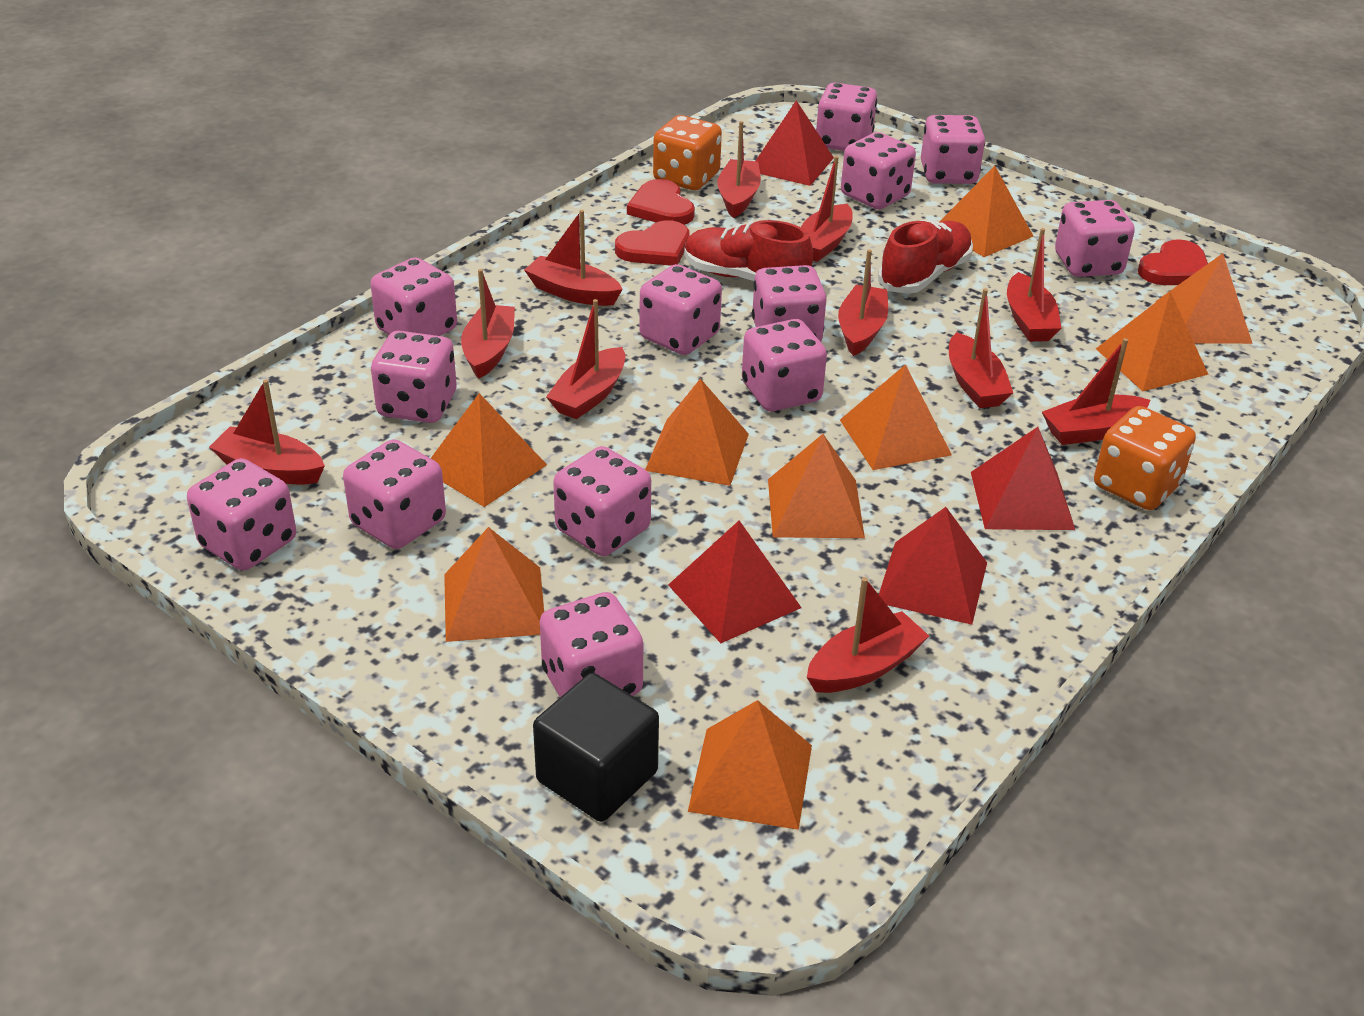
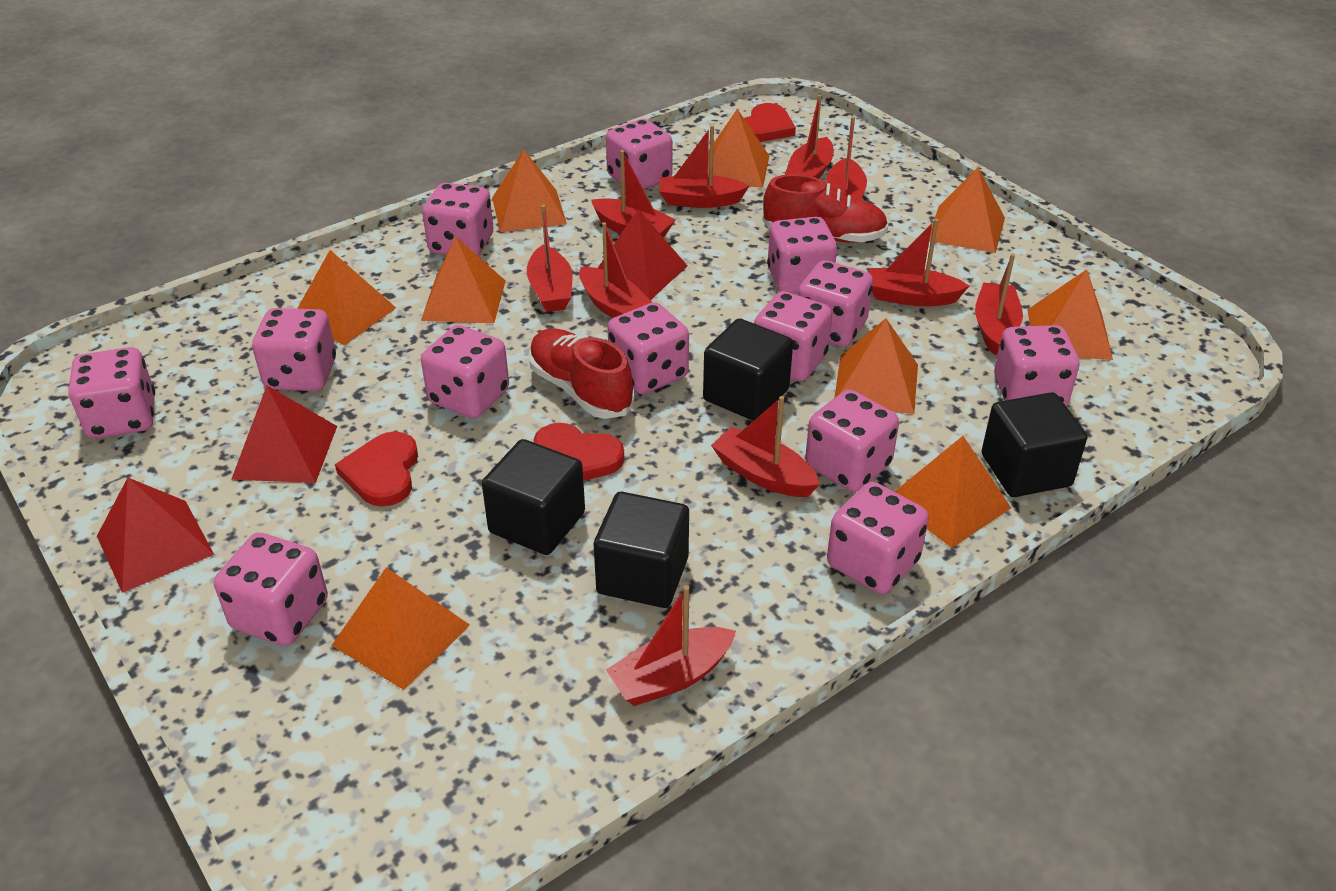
black cube: 1 -> 4
orange dice: 2 -> 0
red boat: 11 -> 10
red pyramid: 4 -> 3

